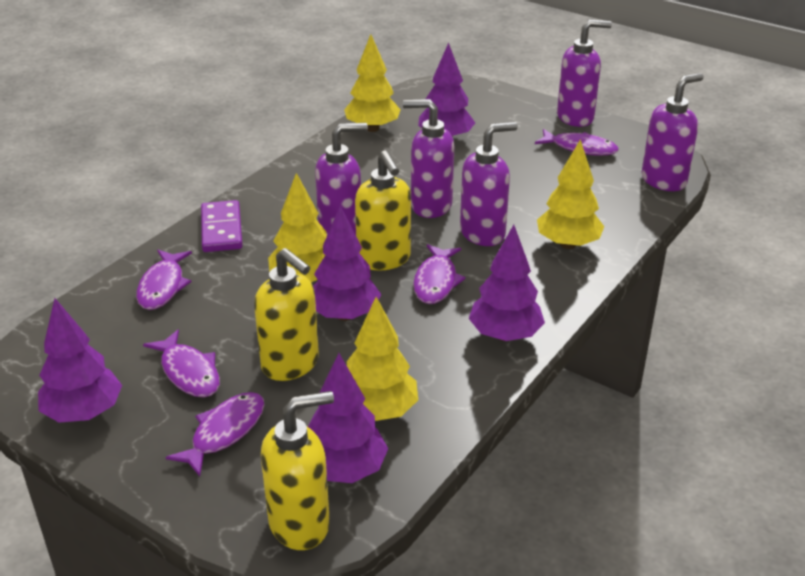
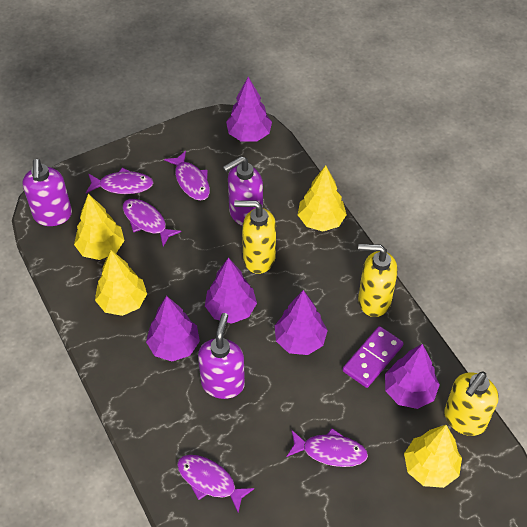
purple soap dispenser: 5 -> 3

